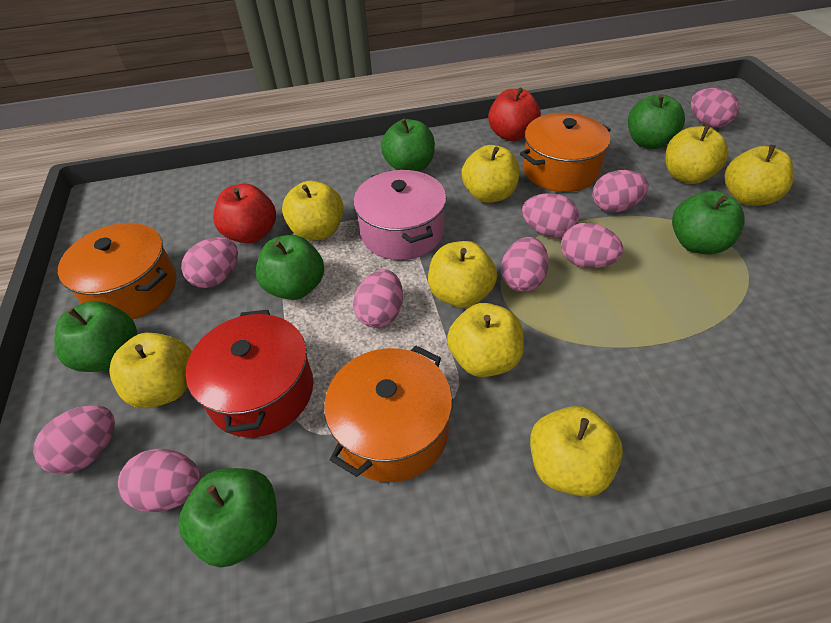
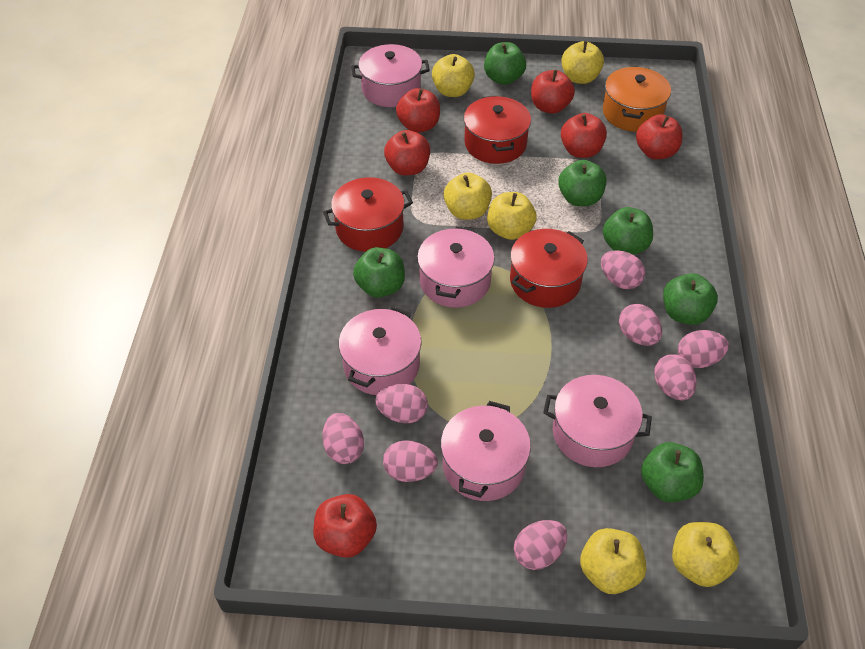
orange pot: 3 -> 1
pink egg: 9 -> 8
pink pot: 1 -> 5
red apple: 2 -> 6
red pot: 1 -> 3
yellow apple: 8 -> 6

